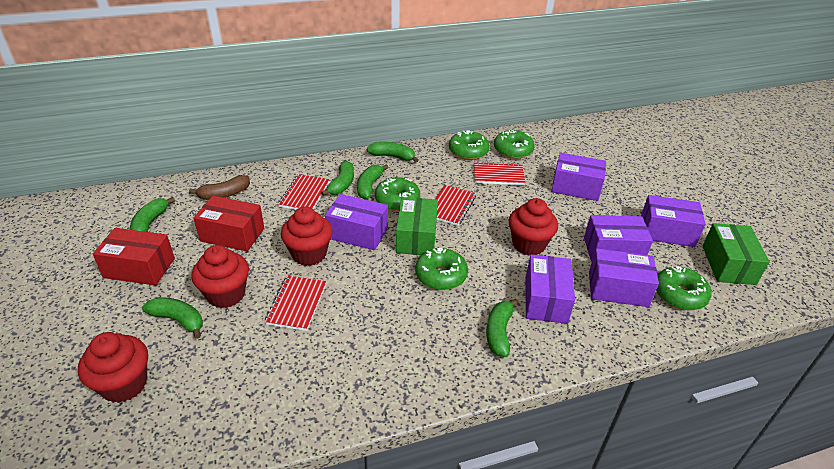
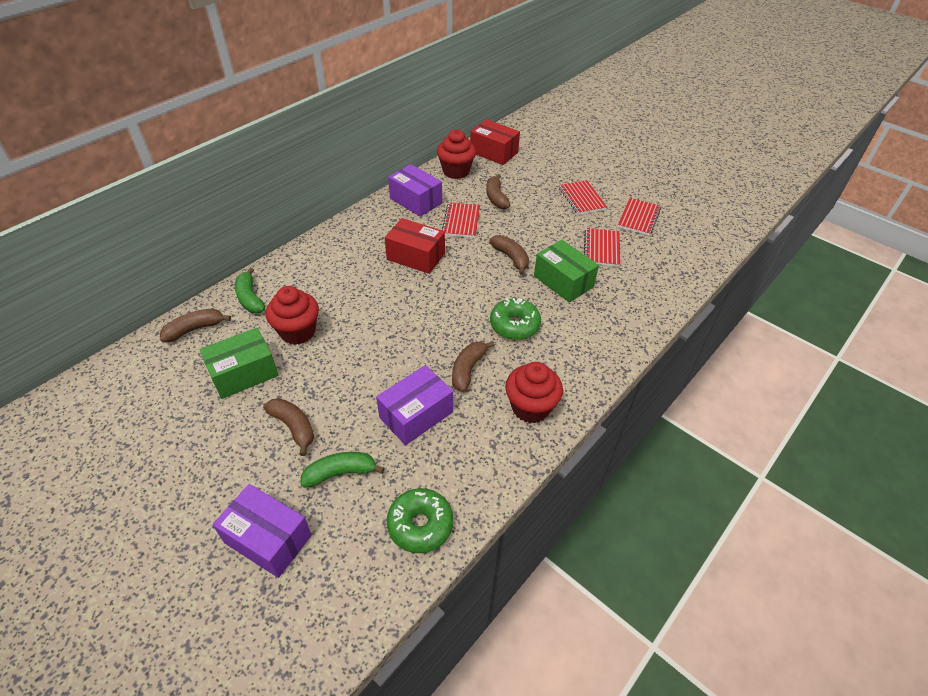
brown banana: 1 -> 5
green banana: 6 -> 2
green donut: 5 -> 2
purple box: 6 -> 3
red cupcake: 4 -> 3

